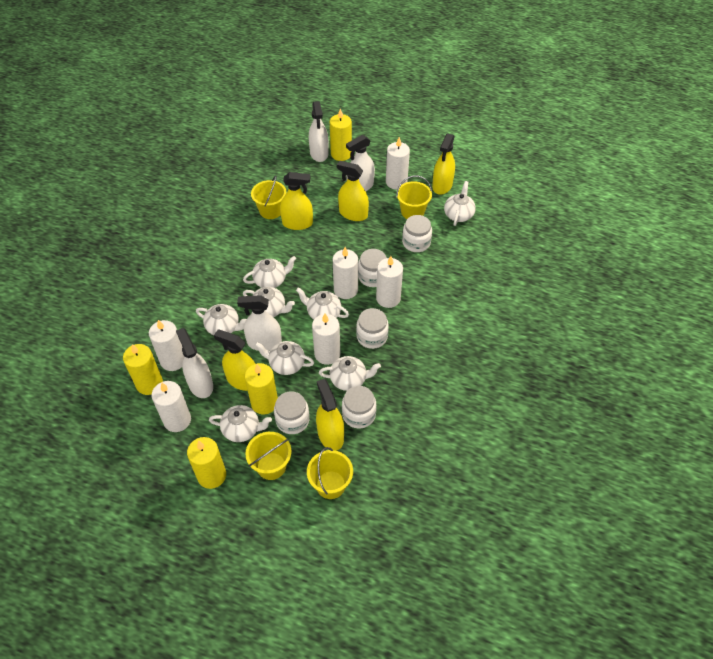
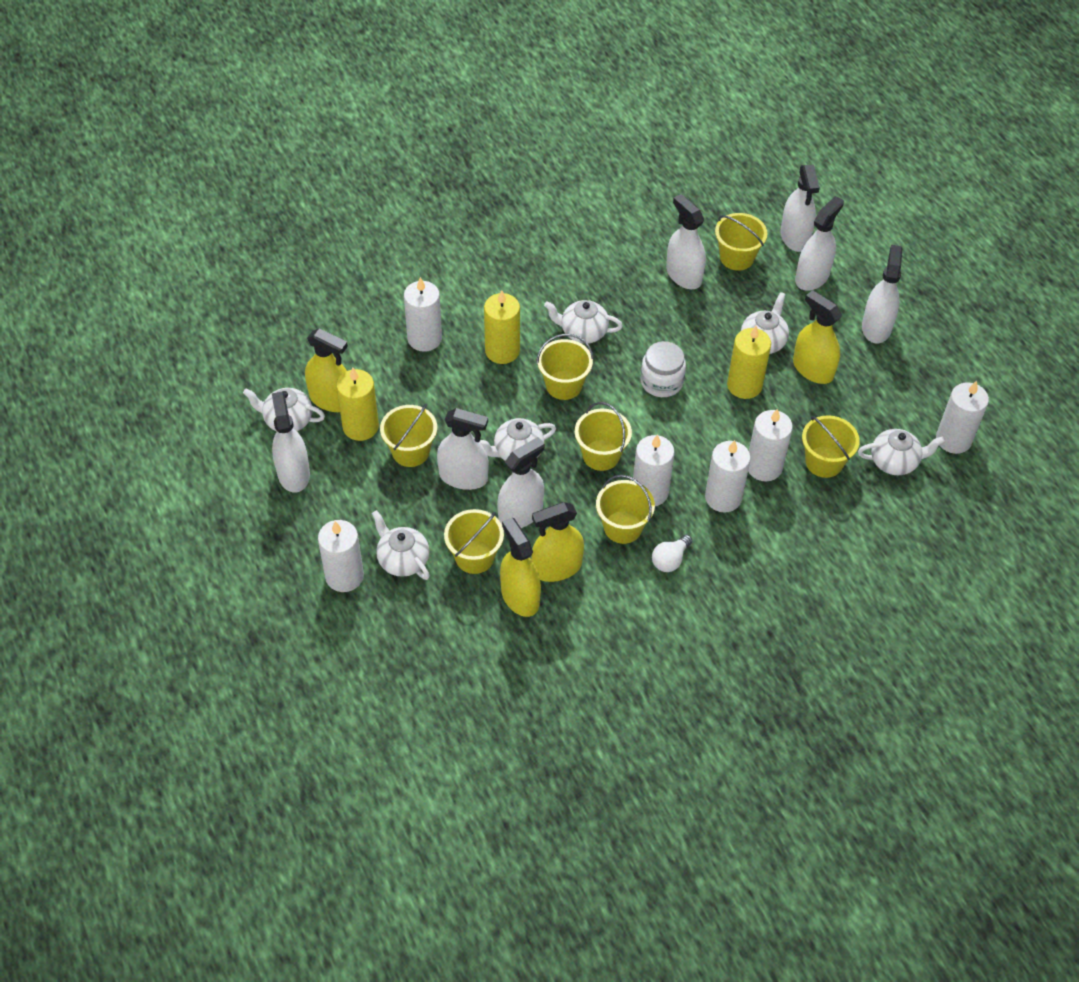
white jar: 5 -> 1
white light bulb: 0 -> 1
white spray bottle: 4 -> 7
white teapot: 8 -> 6
yellow bucket: 4 -> 7
yellow candle: 4 -> 3
yellow spray bottle: 5 -> 4

